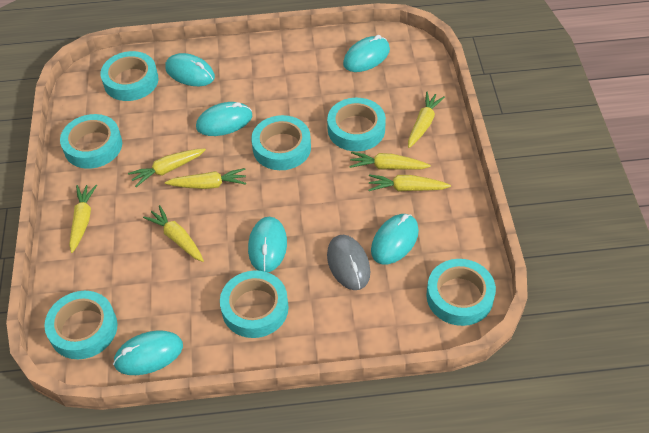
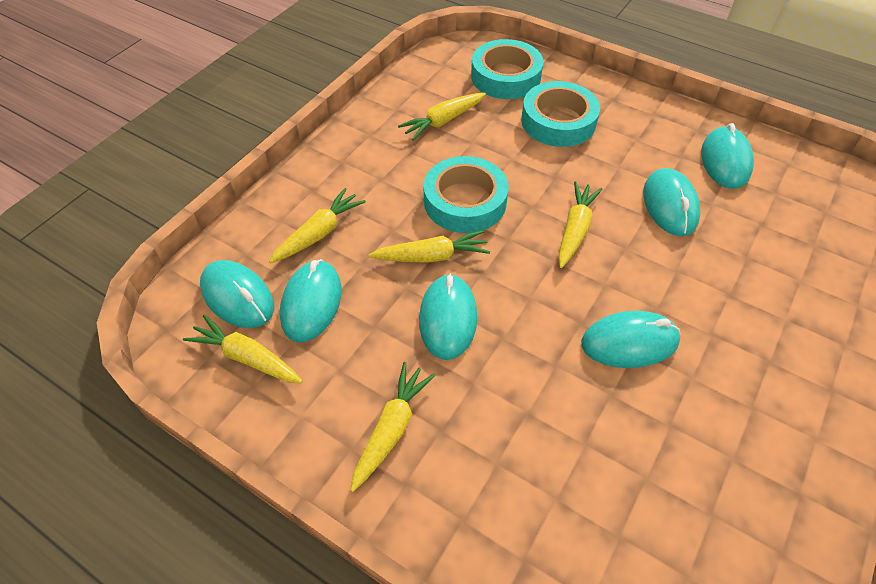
grey mouse: 1 -> 0
turquoise tape: 7 -> 3
yellow carrot: 7 -> 6

